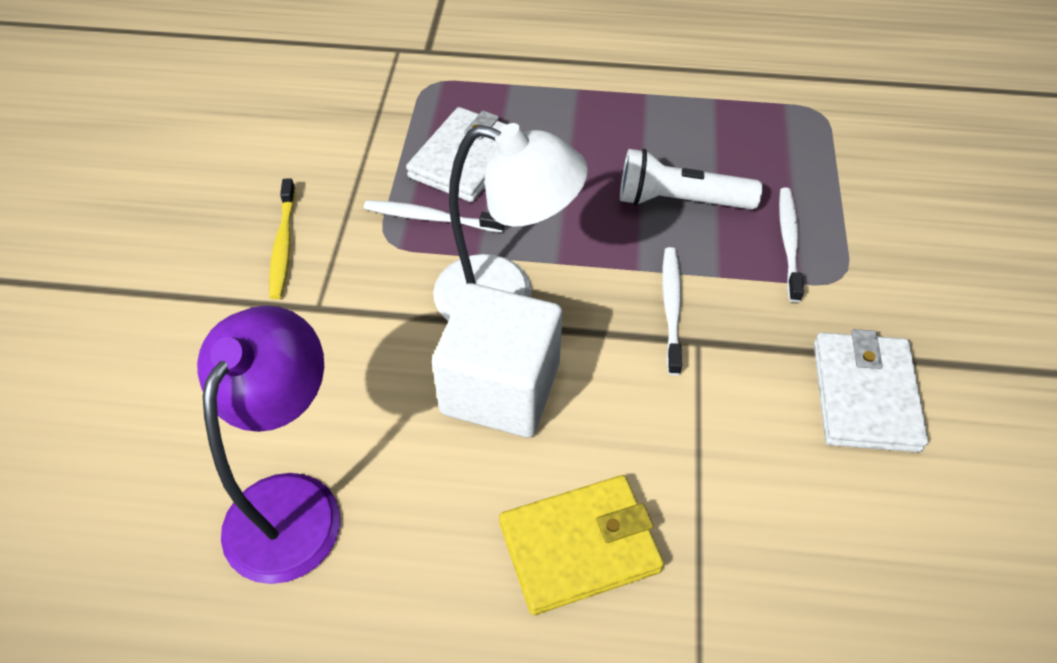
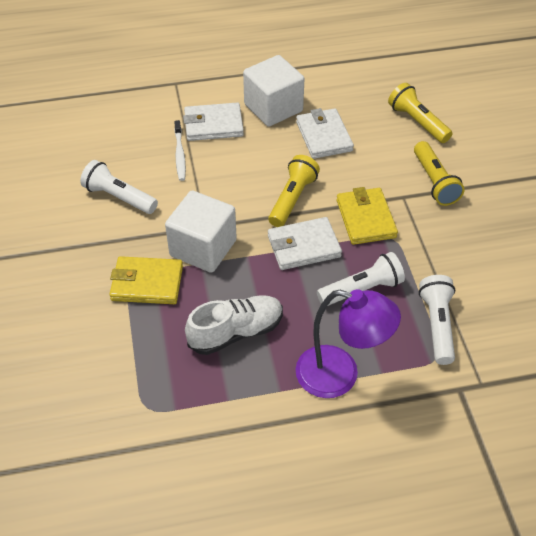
white cube: 1 -> 2
white flashlight: 1 -> 3
white lamp: 1 -> 0
white shoe: 0 -> 1
white toothbrush: 3 -> 1
white wallet: 2 -> 3
yellow flashlight: 0 -> 3
yellow toothbrush: 1 -> 0
yellow wallet: 1 -> 2

